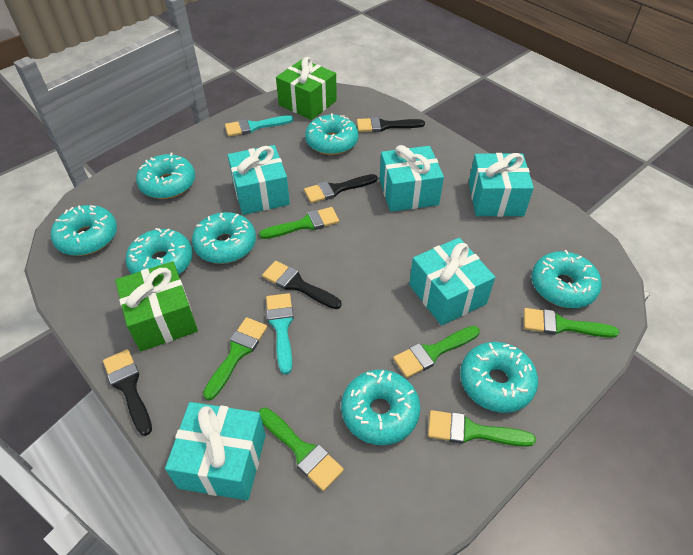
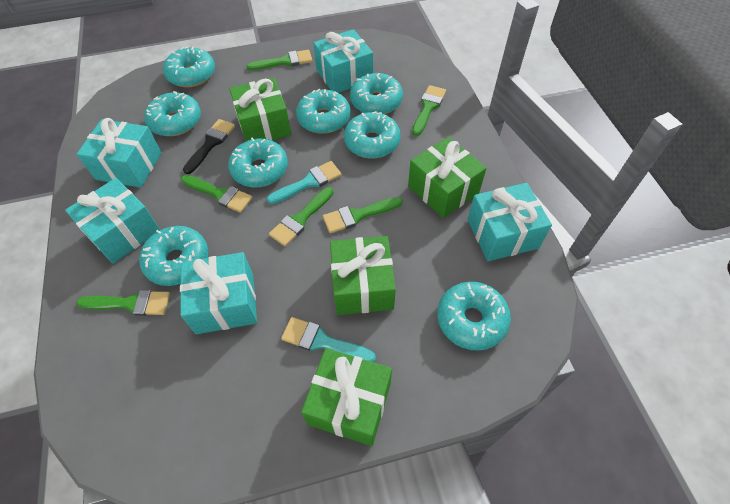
black brush: 4 -> 1
green gift: 2 -> 4

